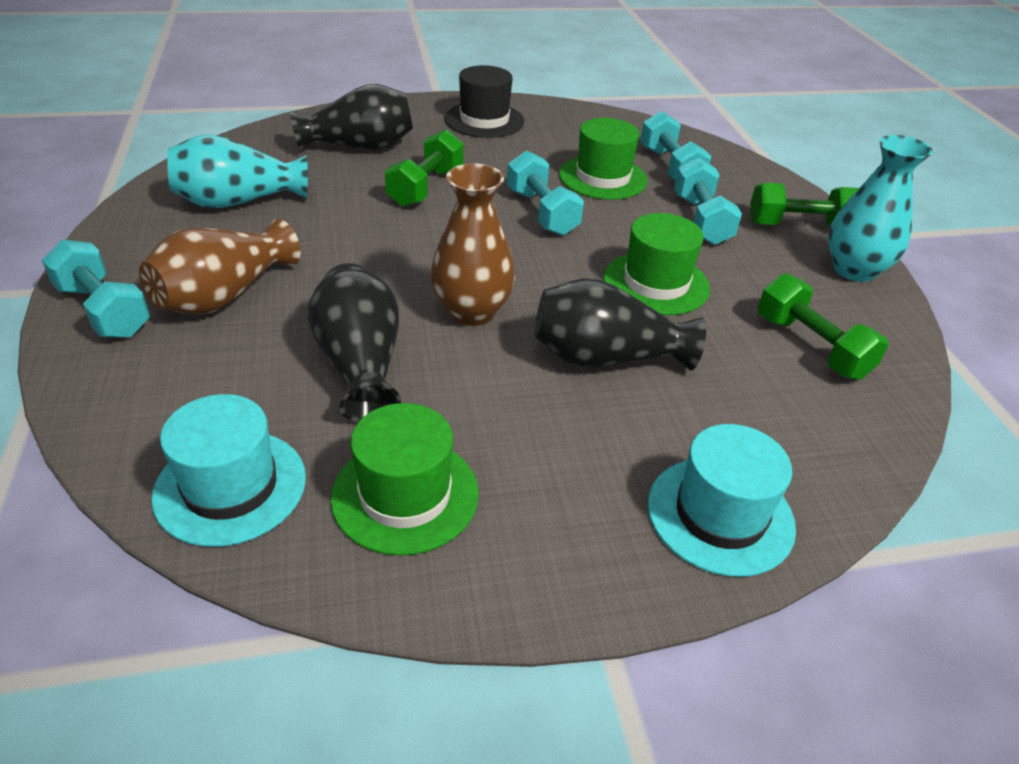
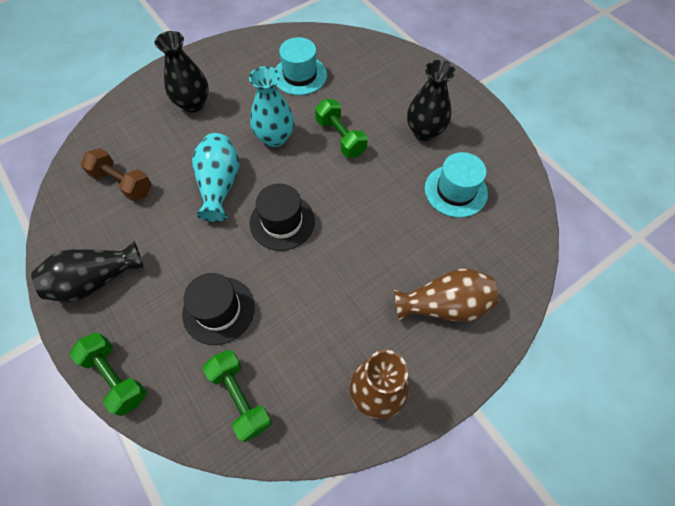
black hat: 1 -> 2
brown dumbbell: 0 -> 1
green hat: 3 -> 0
turquoise dumbbell: 4 -> 0

